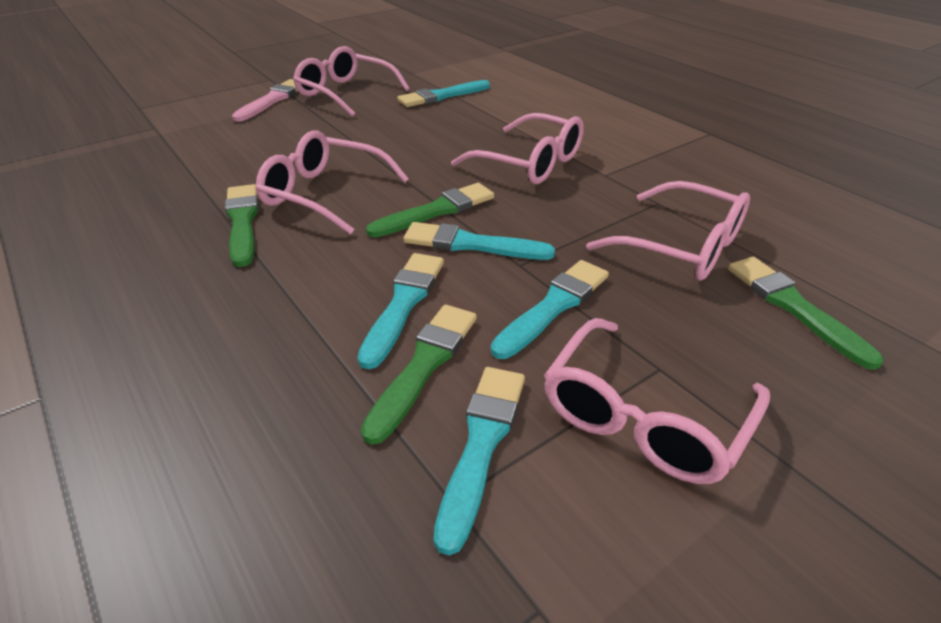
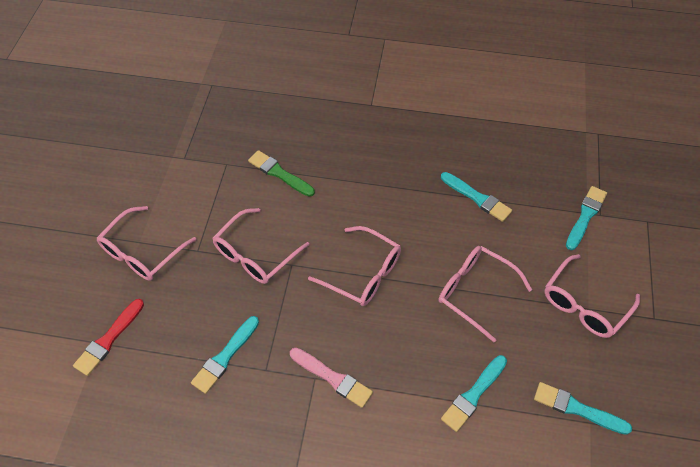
green brush: 4 -> 1
red brush: 0 -> 1

